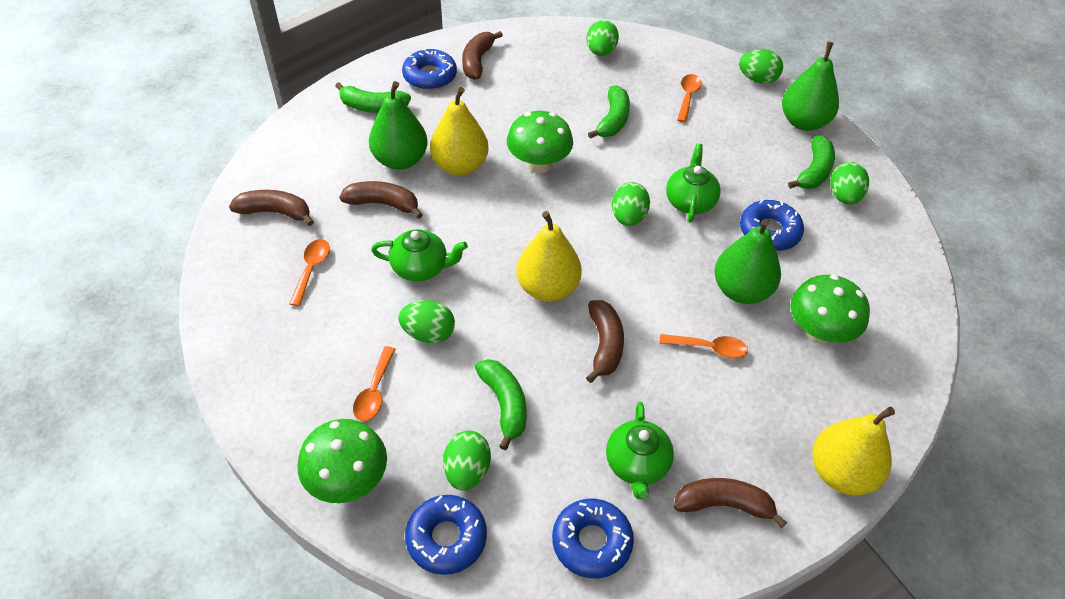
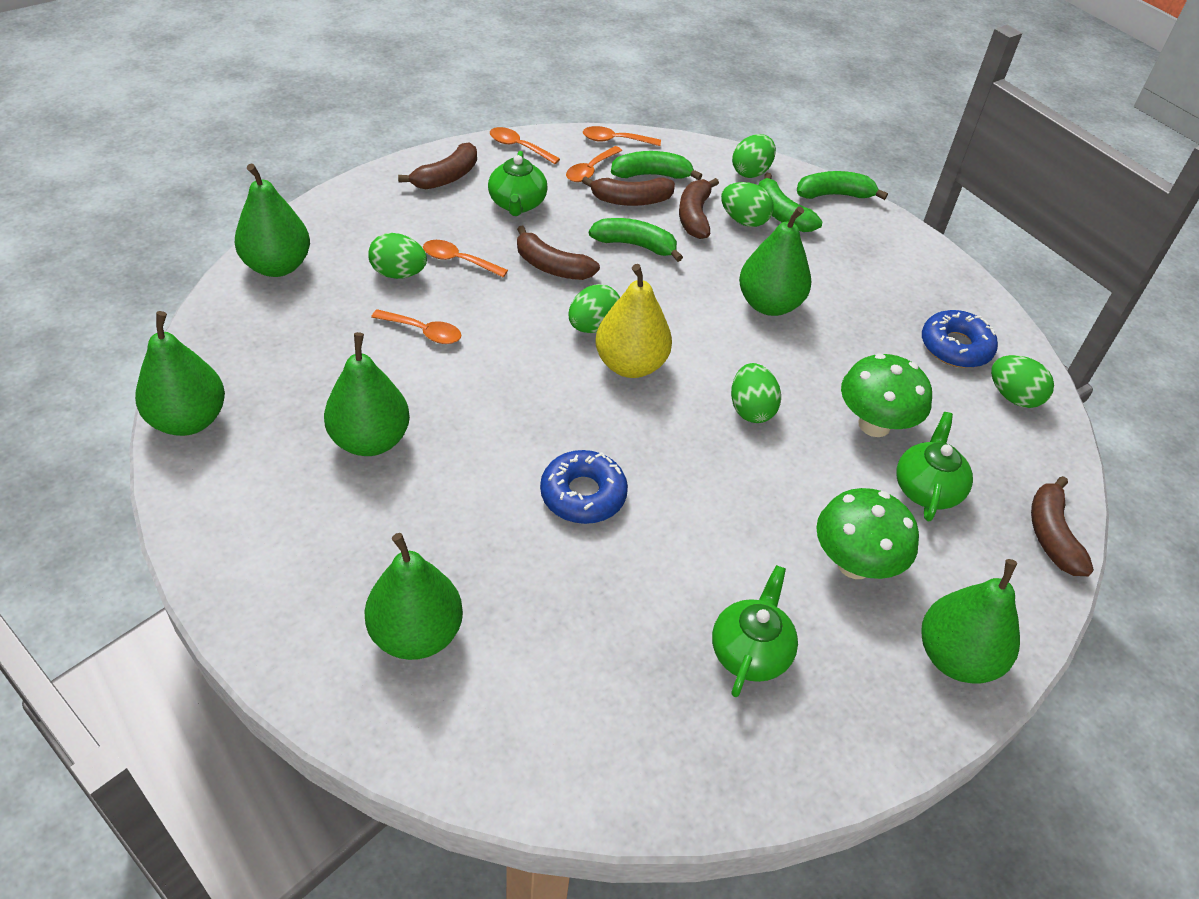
blue donut: 4 -> 2
green mushroom: 3 -> 2
green pear: 3 -> 6
orange spoon: 4 -> 5
yellow pear: 3 -> 1

